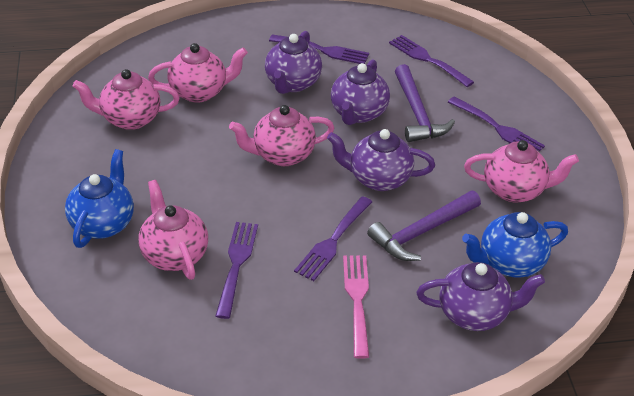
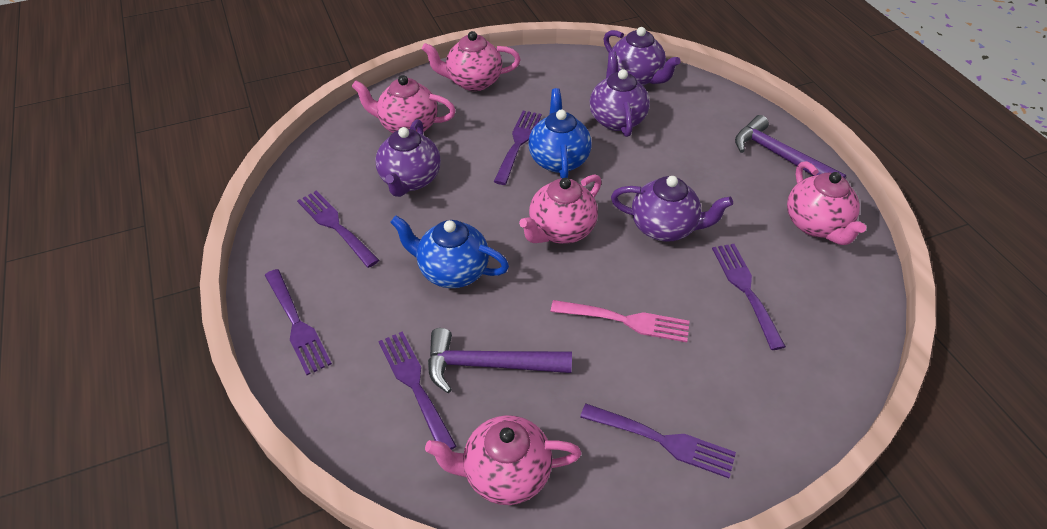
purple fork: 5 -> 6

